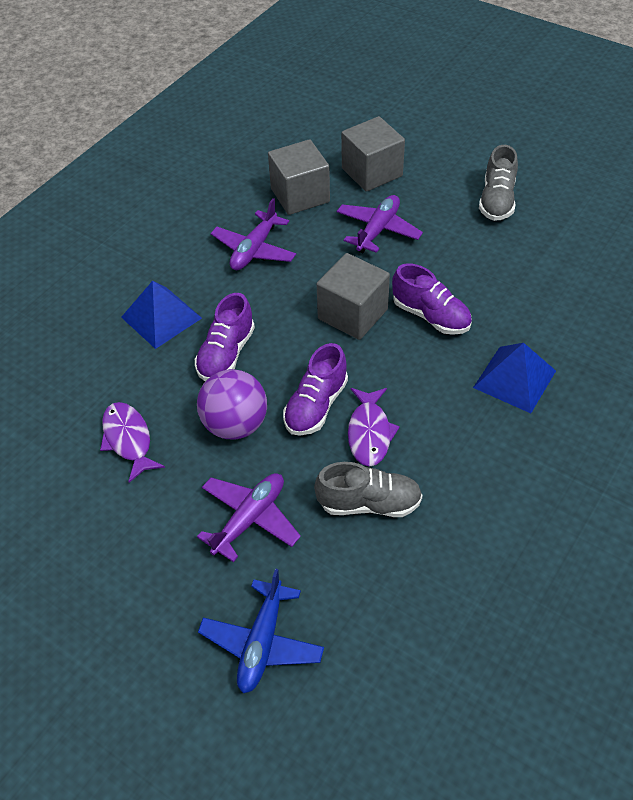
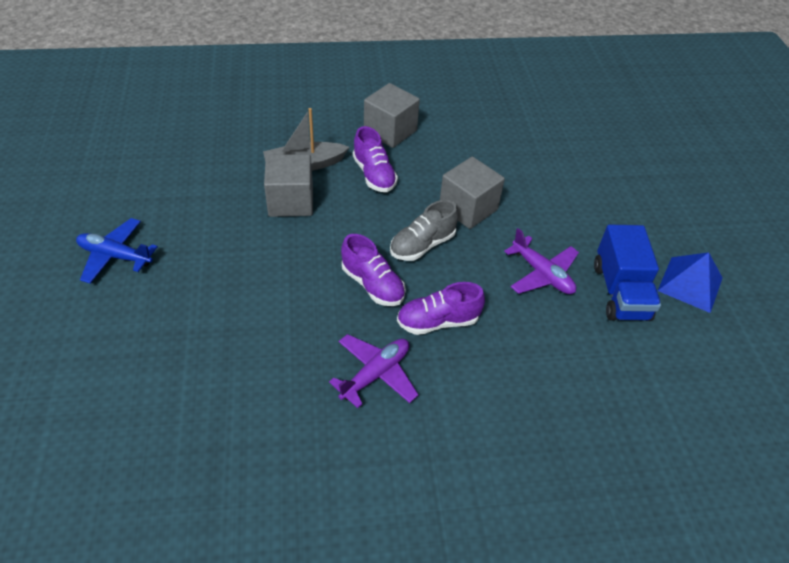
blue pyramid: 2 -> 1
blue truck: 0 -> 1
grey boat: 0 -> 1
grey shoe: 2 -> 1
purple ball: 1 -> 0
purple fish: 2 -> 0
purple plane: 3 -> 2

